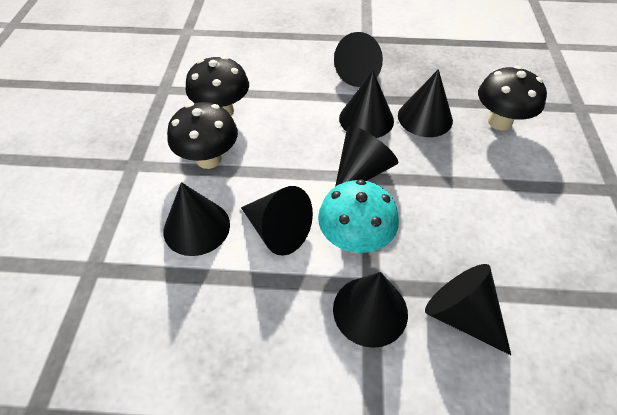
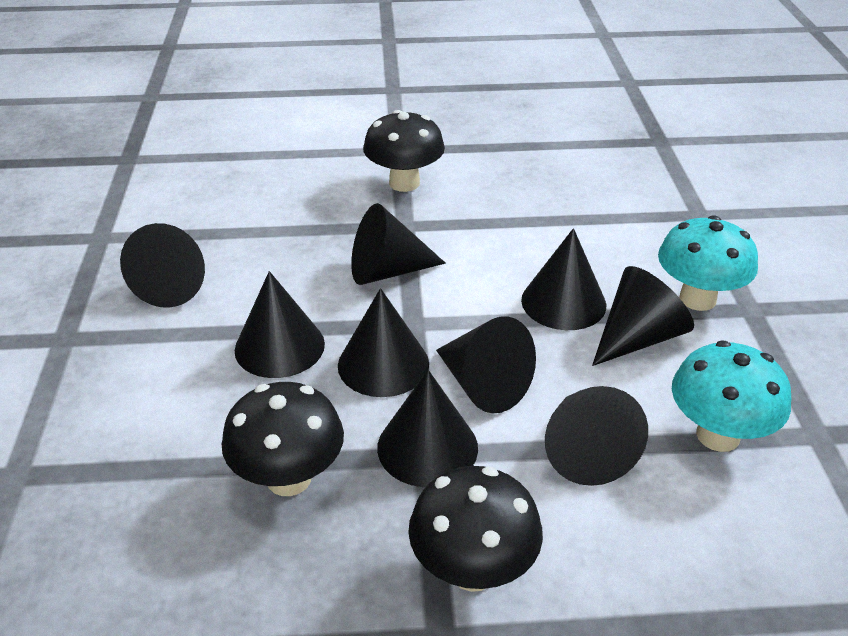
black cone: 8 -> 9
turquoise mushroom: 1 -> 2

